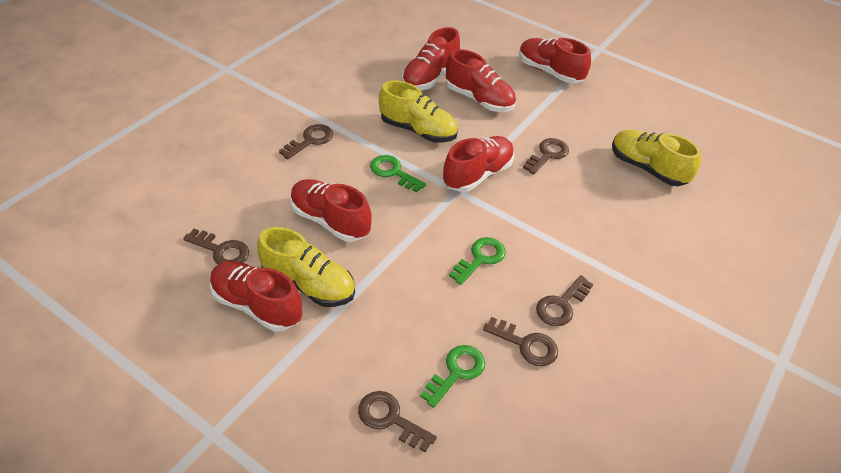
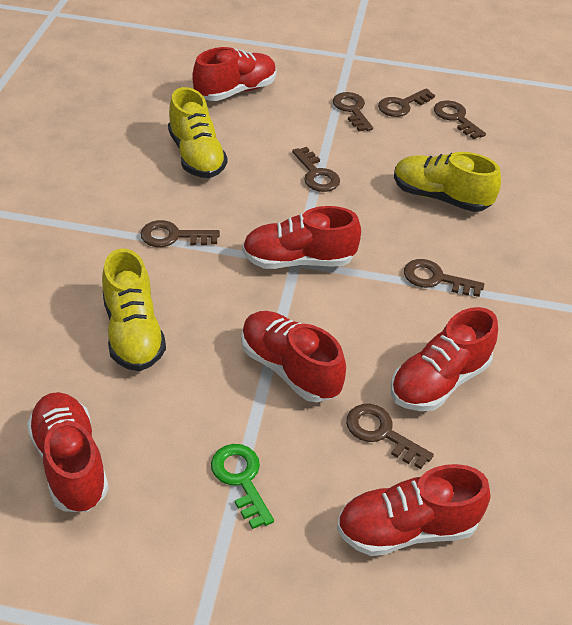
brown key: 6 -> 7
green key: 3 -> 1

